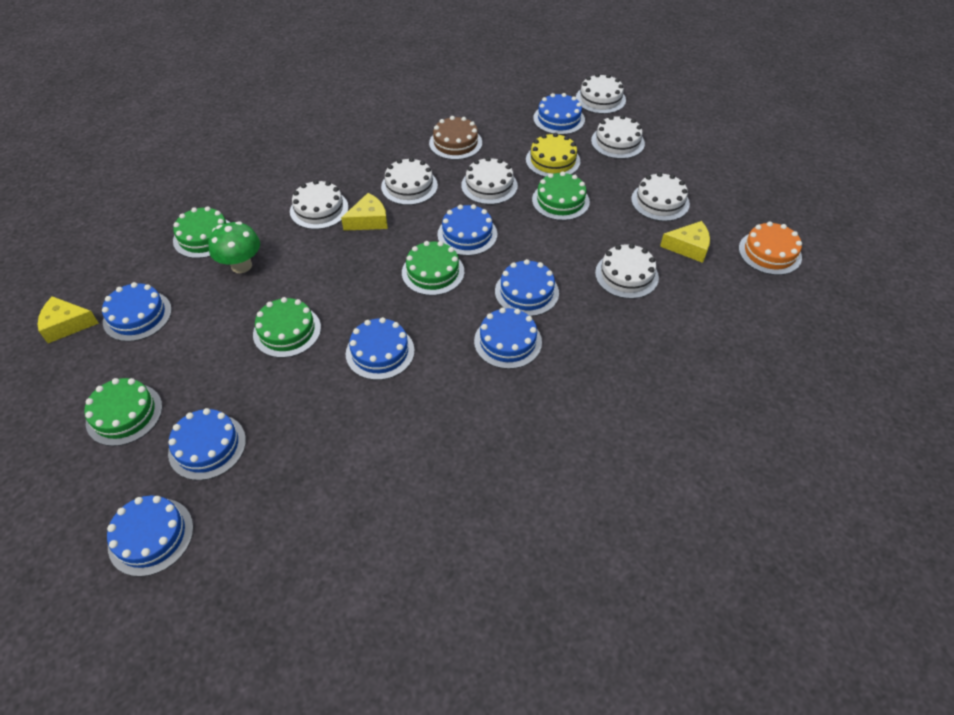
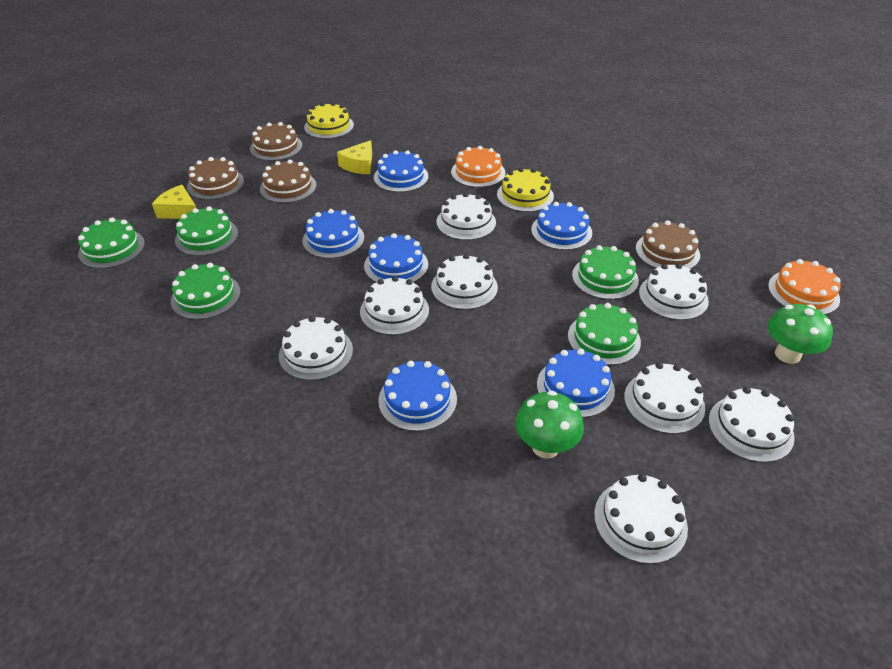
blue cake: 8 -> 6
brown cake: 1 -> 4
green mushroom: 1 -> 2
orange cake: 1 -> 2
white cake: 7 -> 8
yellow cake: 1 -> 2
yellow cheese: 3 -> 2

